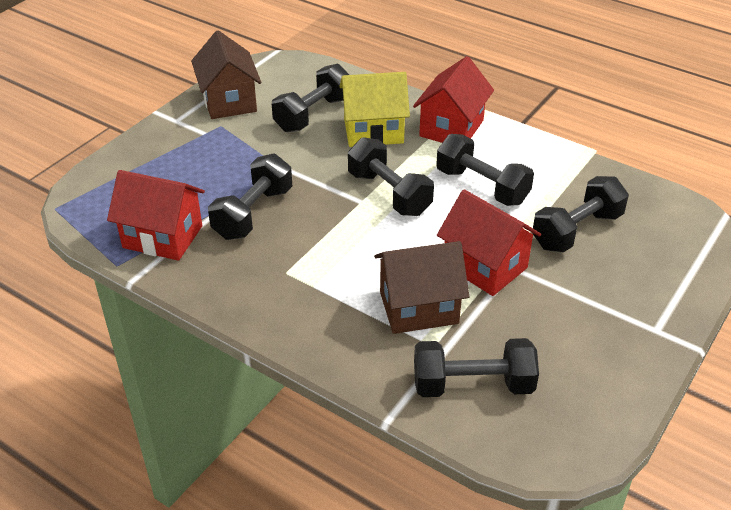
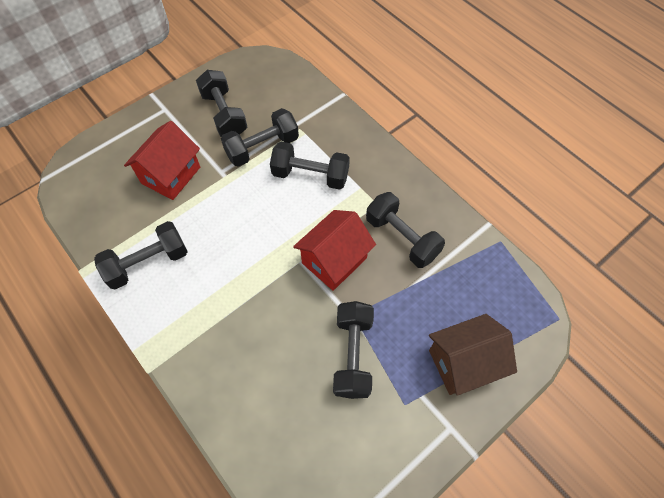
brown house: 2 -> 1
red house: 3 -> 2
yellow house: 1 -> 0

